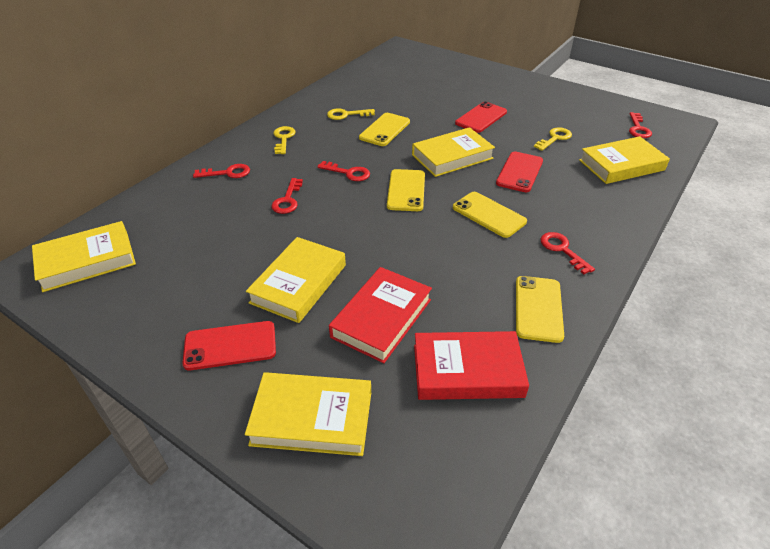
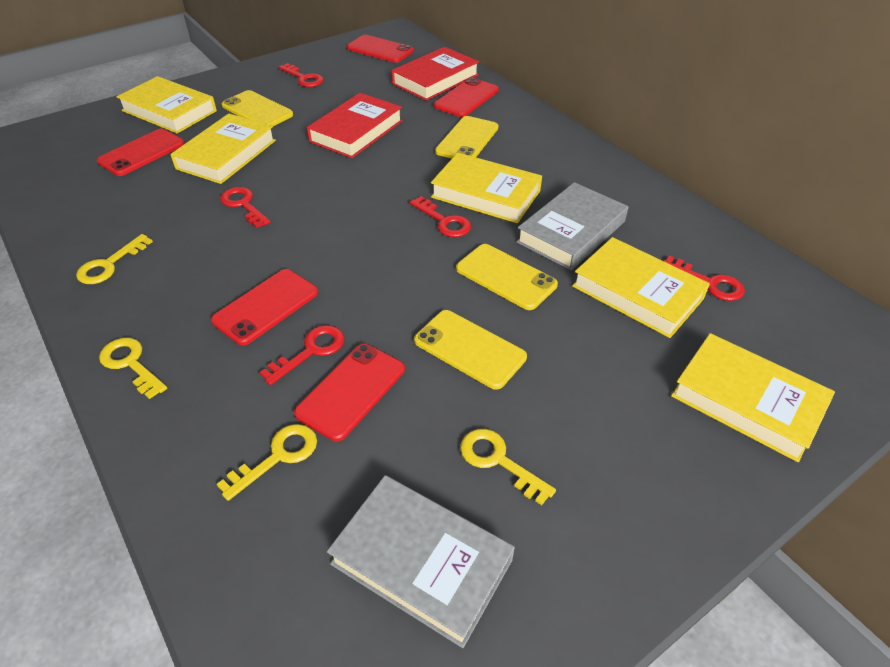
grey book: 0 -> 2
red phone: 3 -> 5
yellow key: 3 -> 4

